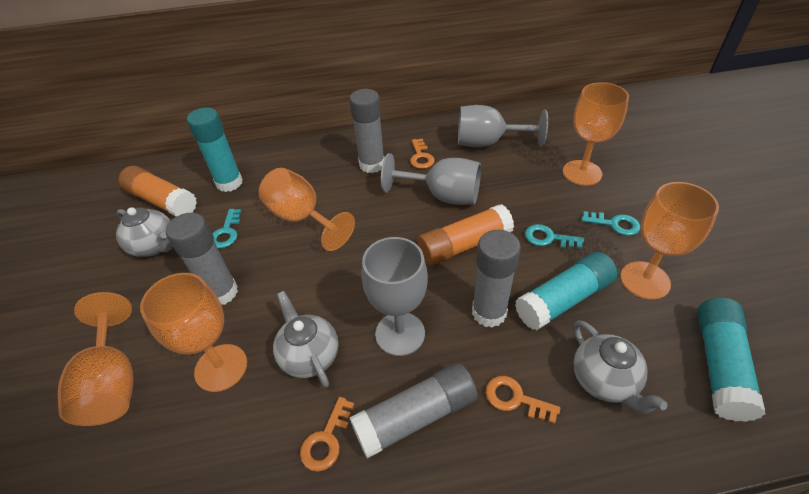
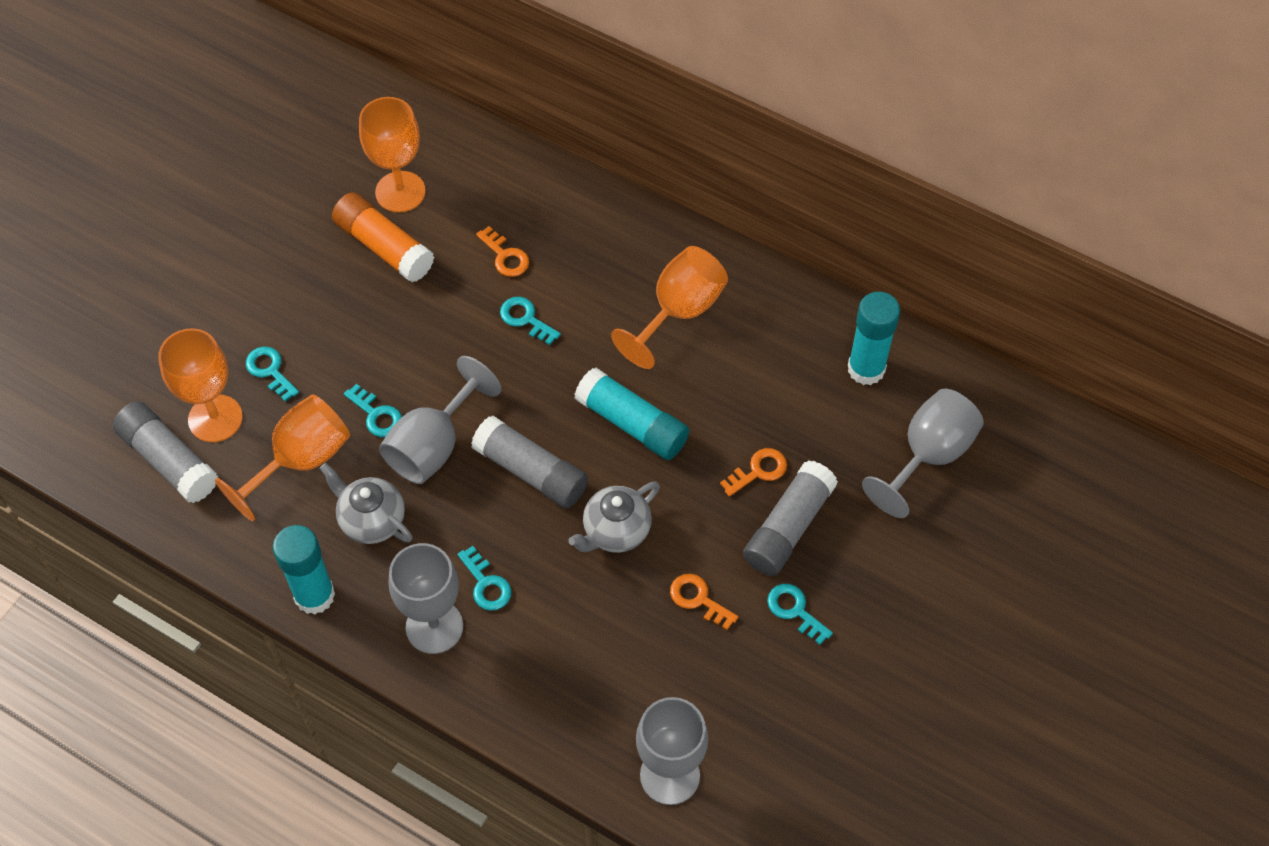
grey glue stick: 4 -> 3
grey goblet: 3 -> 4
grey teapot: 3 -> 2
orange glue stick: 2 -> 1
orange goblet: 5 -> 4
turquoise key: 3 -> 5

